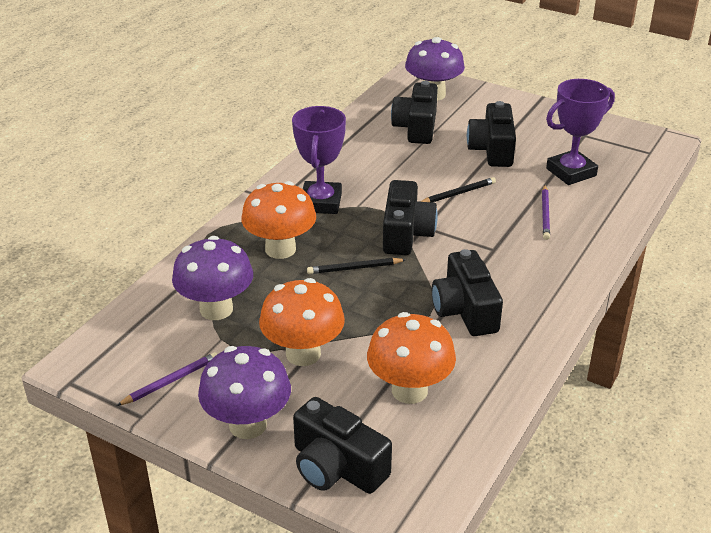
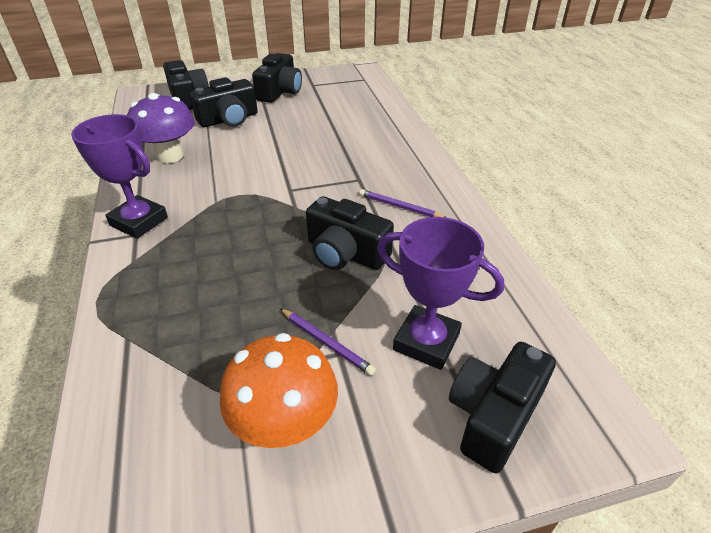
black pencil: 2 -> 0
orange mushroom: 3 -> 1
purple mushroom: 3 -> 1

